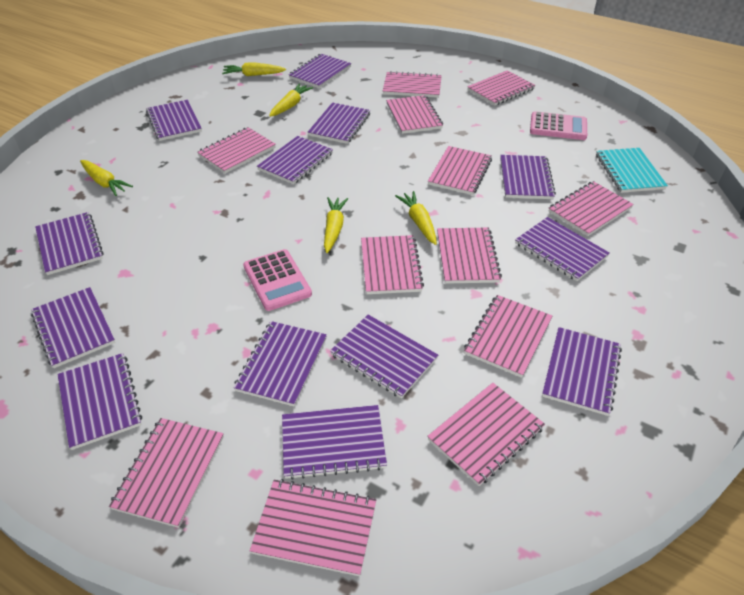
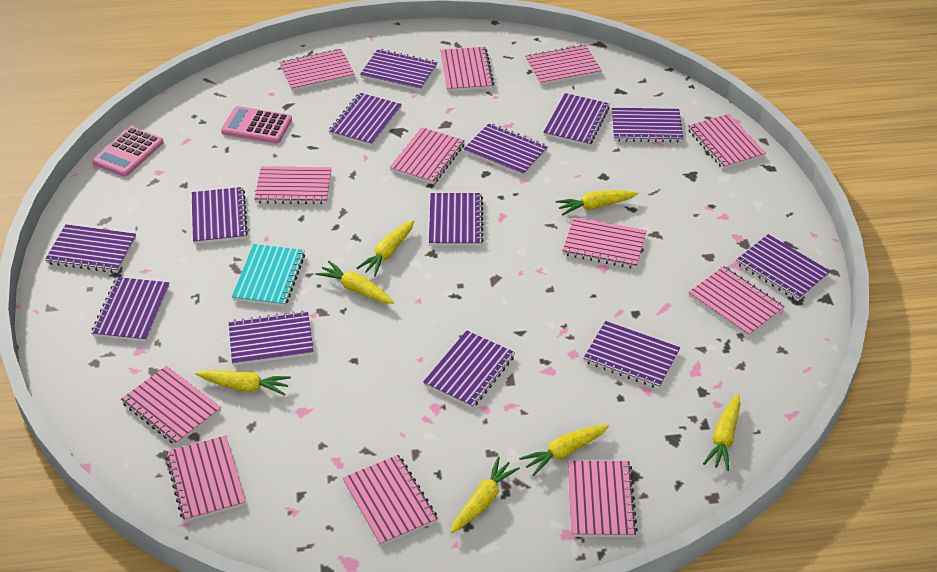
yellow carrot: 5 -> 7

